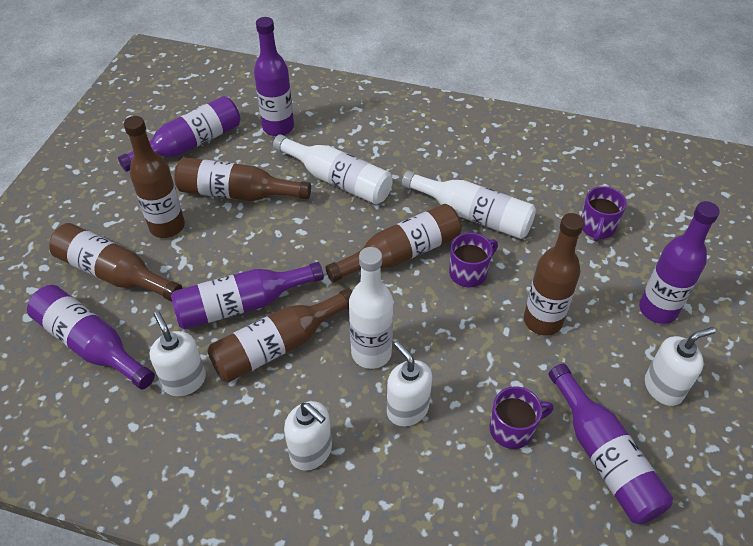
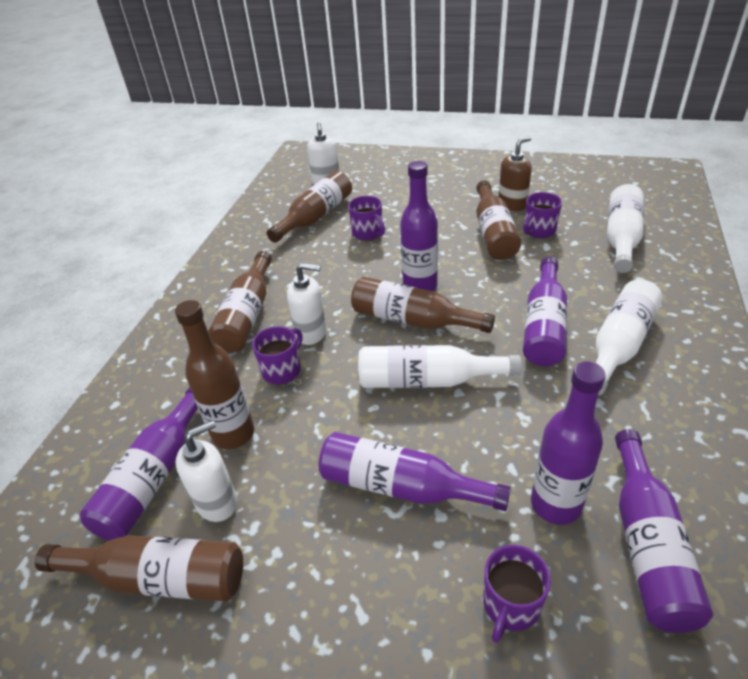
brown soap dispenser: 0 -> 1
purple mug: 3 -> 4
white soap dispenser: 4 -> 3

